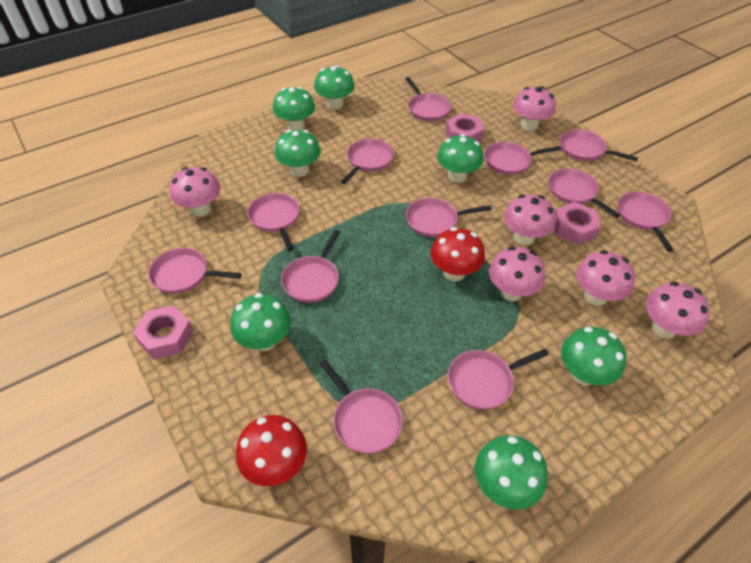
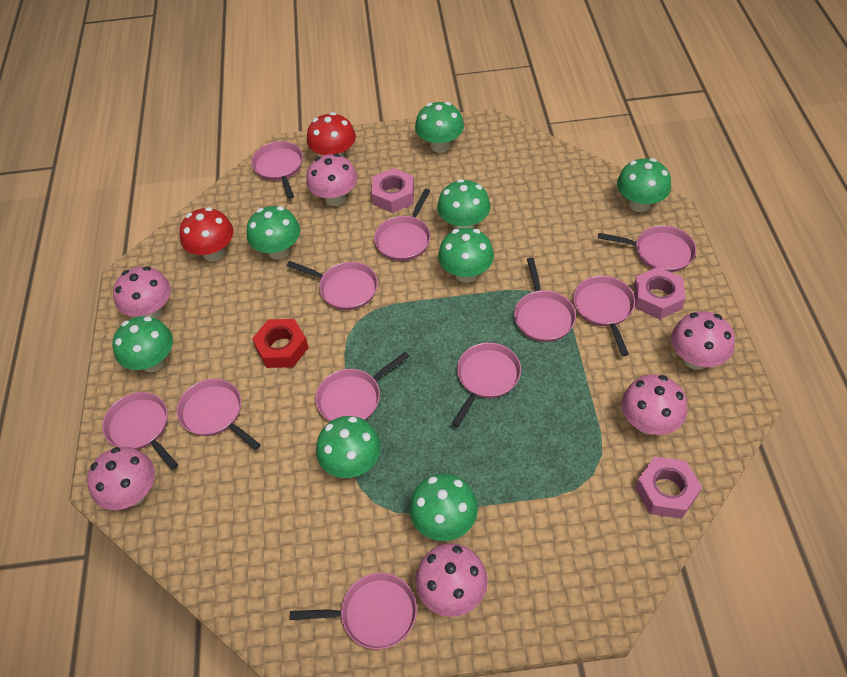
green mushroom: 7 -> 8
pink pan: 12 -> 11
red nut: 0 -> 1

